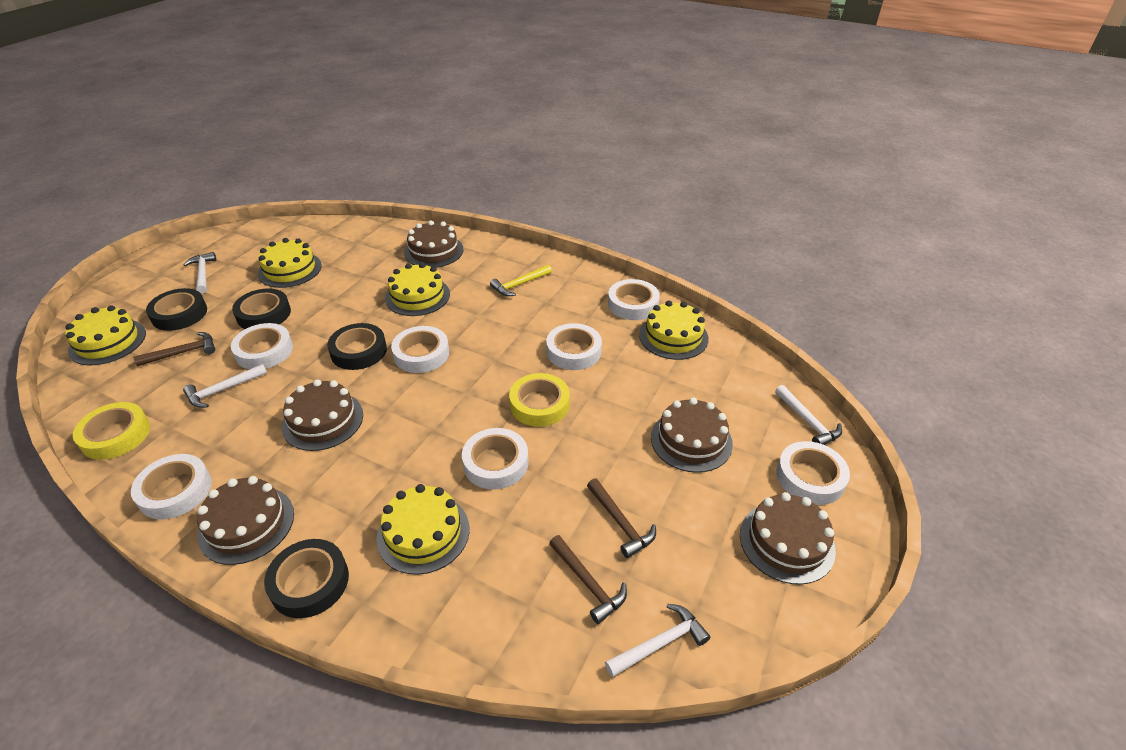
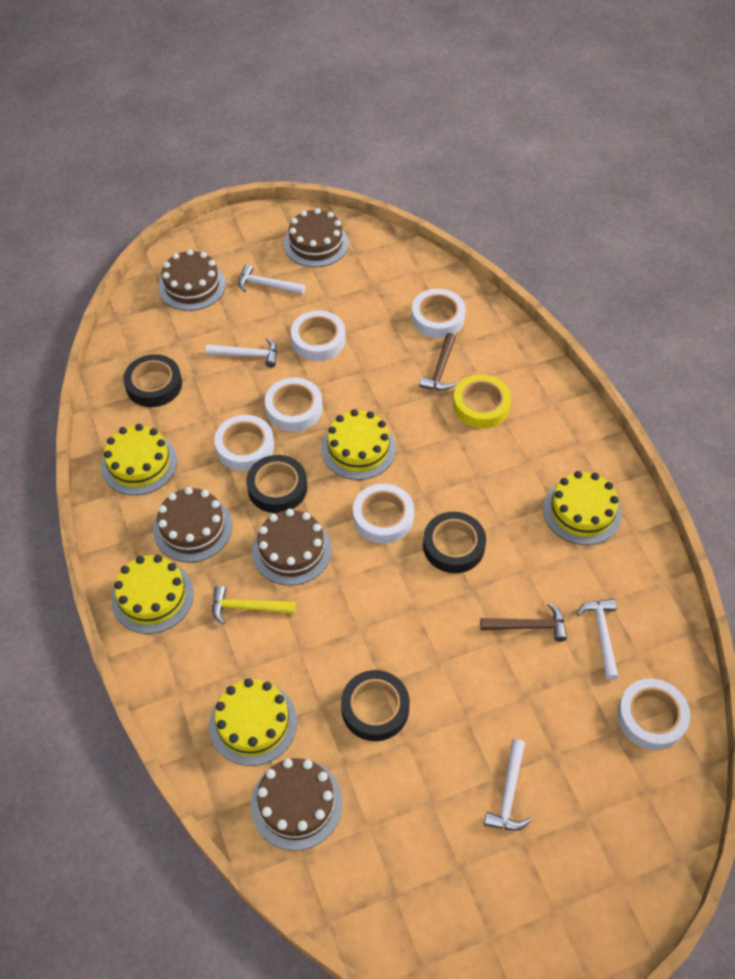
brown hammer: 3 -> 2
white tape: 7 -> 6
yellow tape: 2 -> 1

